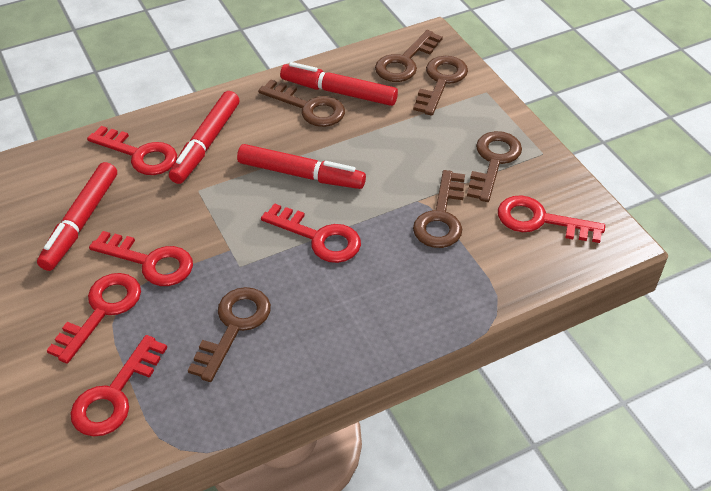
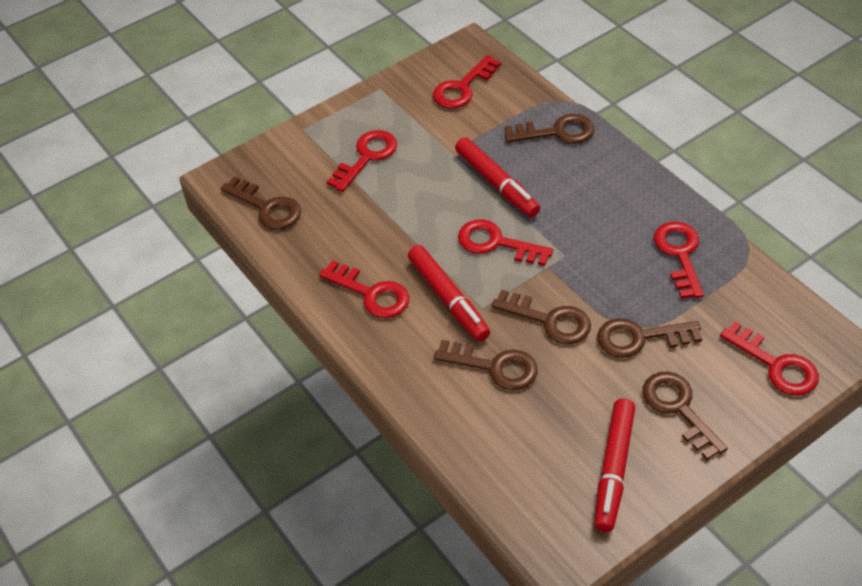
red marker: 4 -> 3

